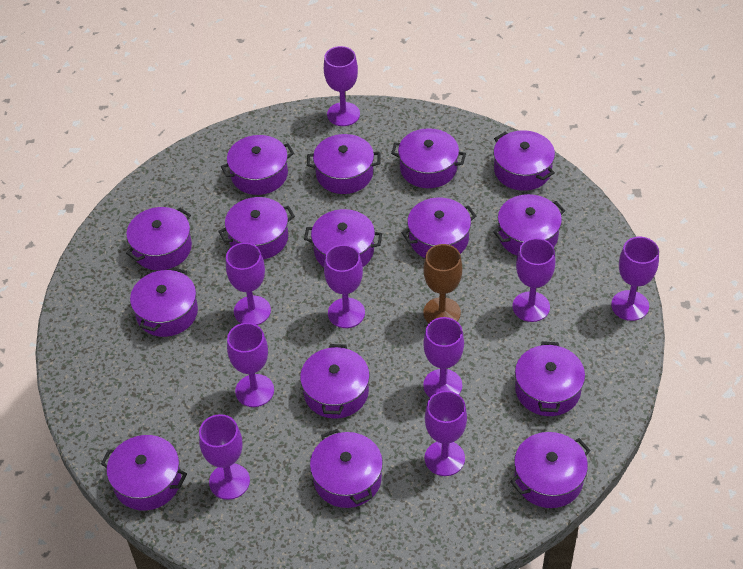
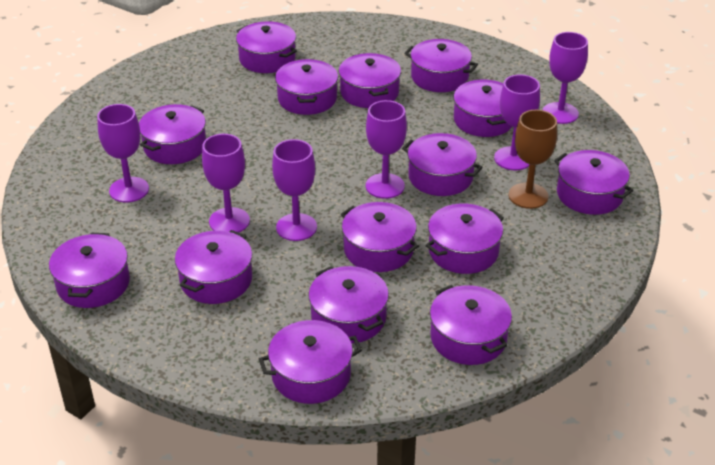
purple goblet: 9 -> 6

